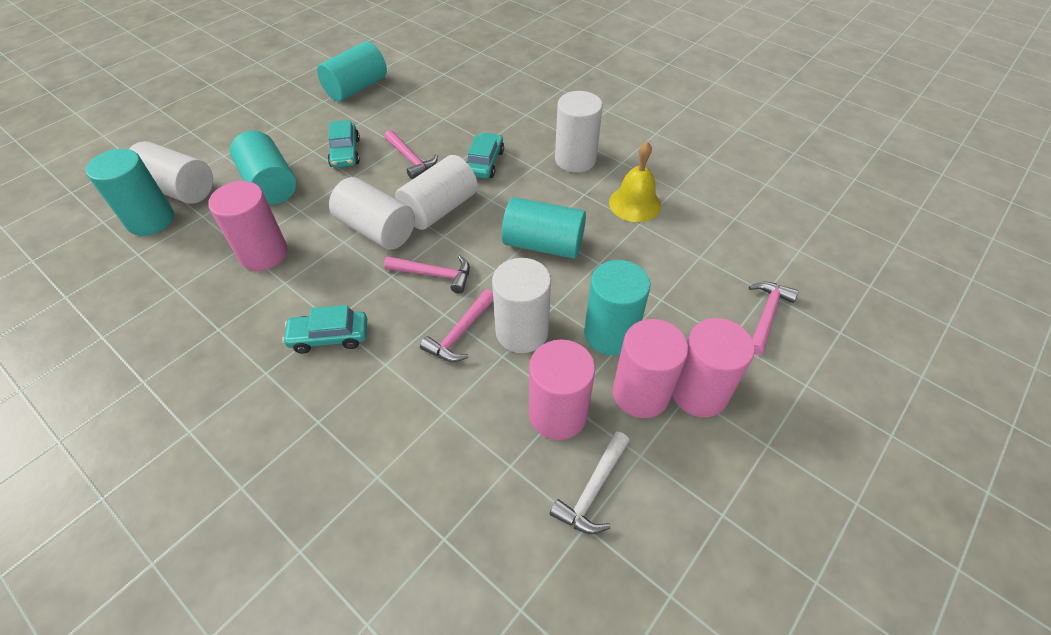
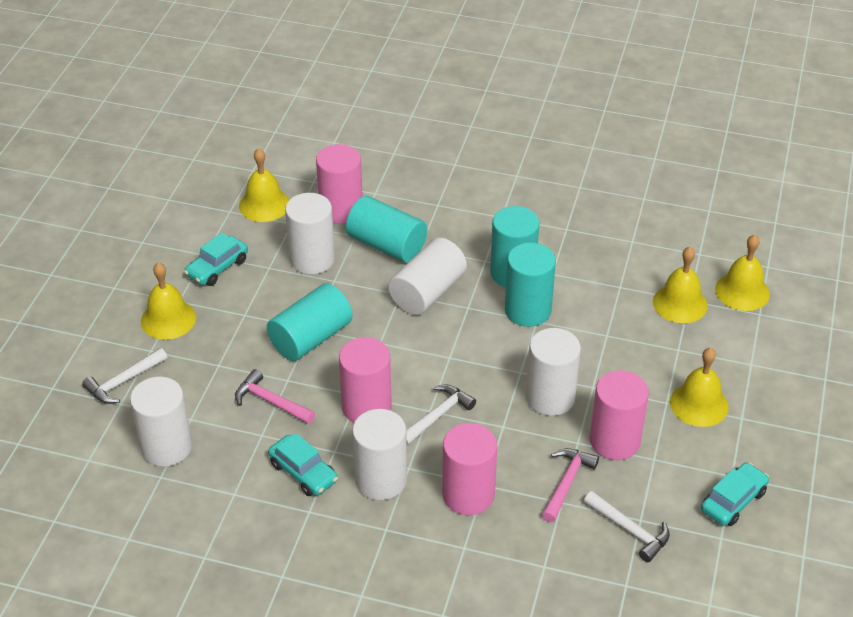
pink hammer: 4 -> 2
turquoise cylinder: 5 -> 4
white hammer: 1 -> 3
yellow bell: 1 -> 5

